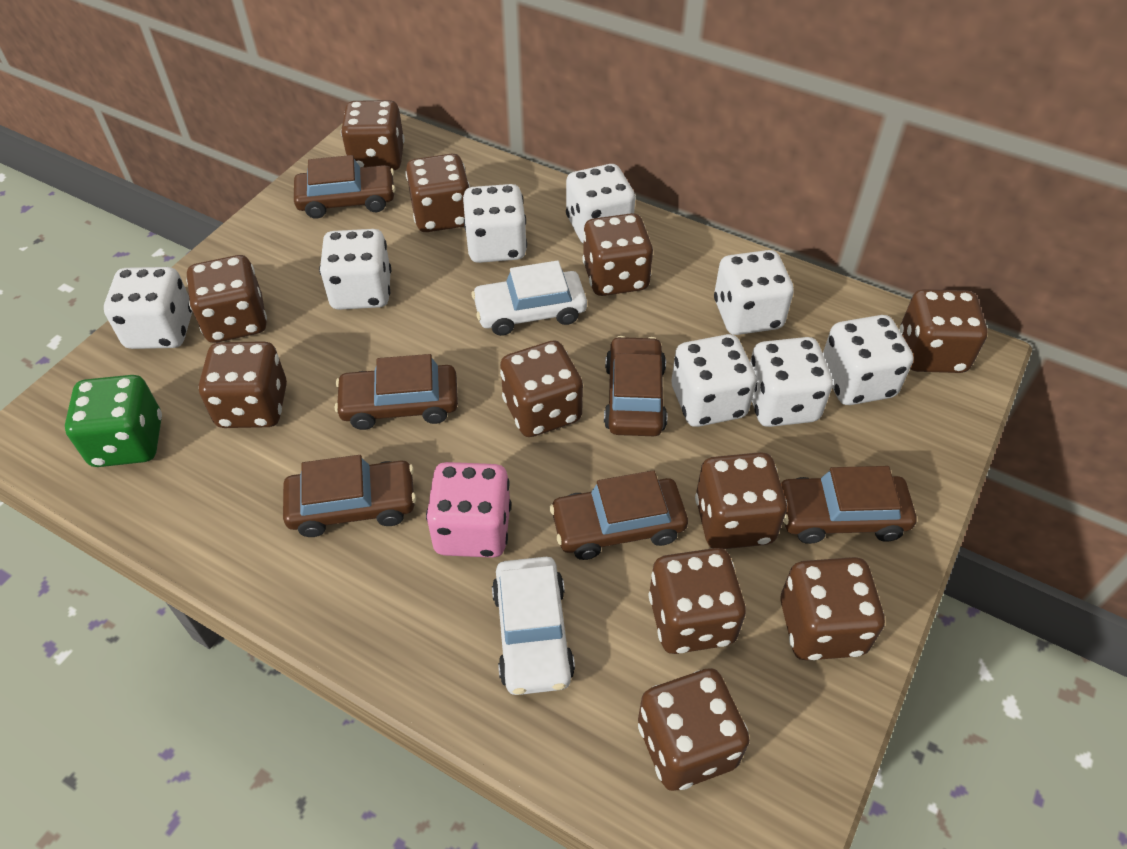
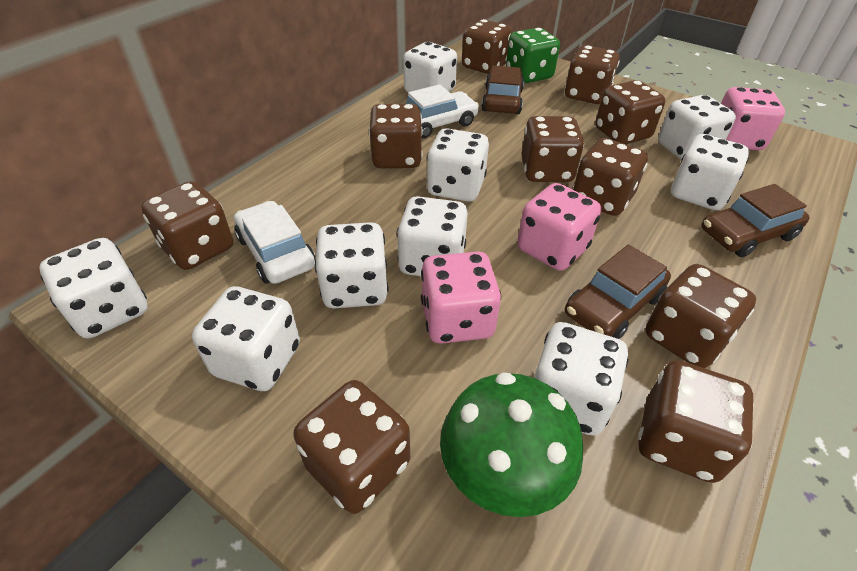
brown car: 6 -> 3
brown dice: 11 -> 10
green mushroom: 0 -> 1
pink dice: 1 -> 3
white dice: 8 -> 9

